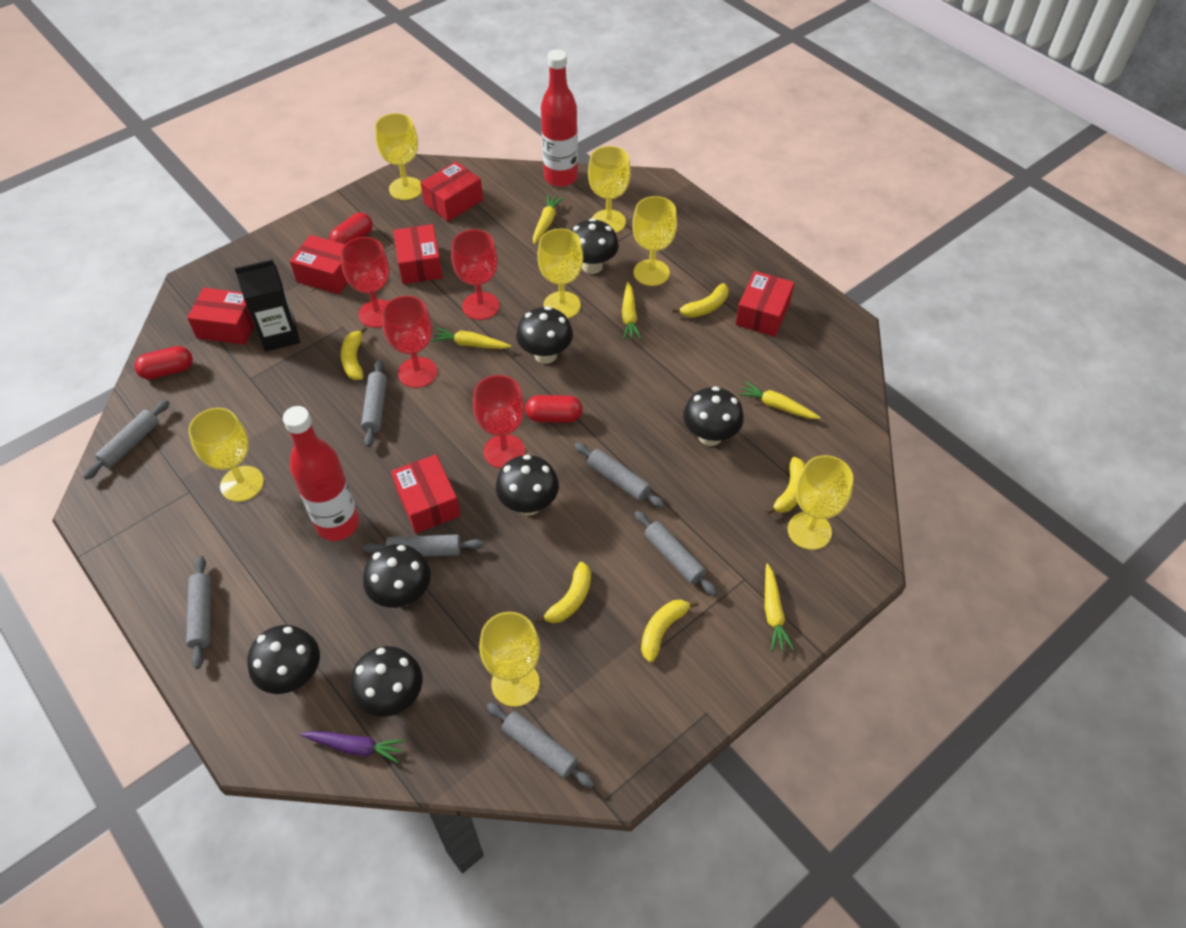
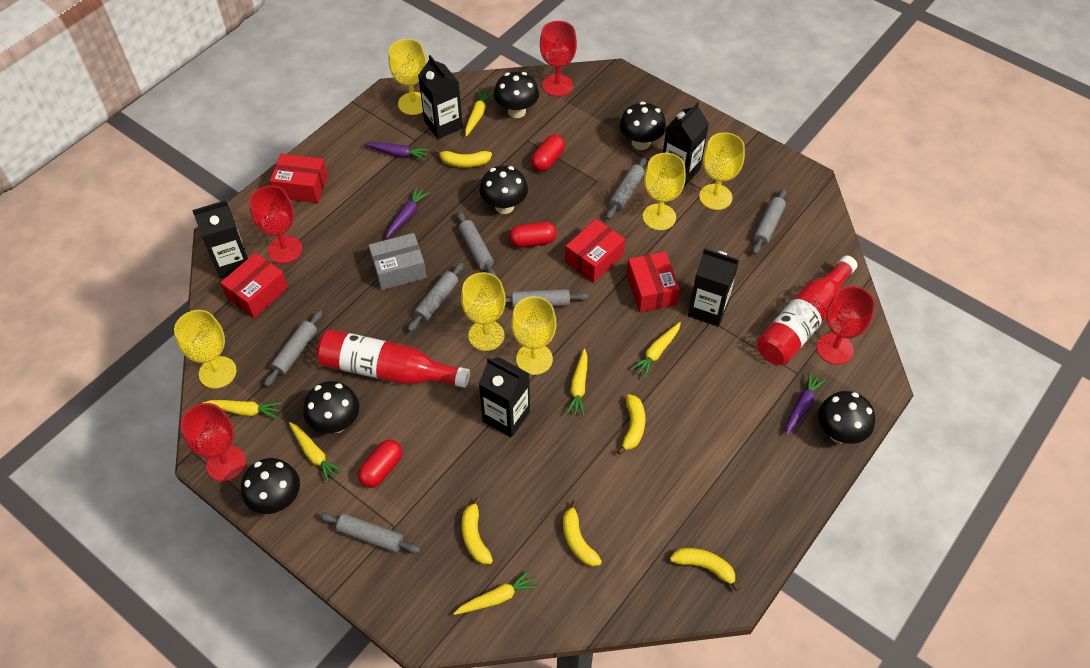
black carton: 1 -> 5
black mushroom: 7 -> 6
grey box: 0 -> 1
purple carrot: 1 -> 3
red box: 6 -> 4
yellow carrot: 5 -> 6
yellow goblet: 7 -> 6

